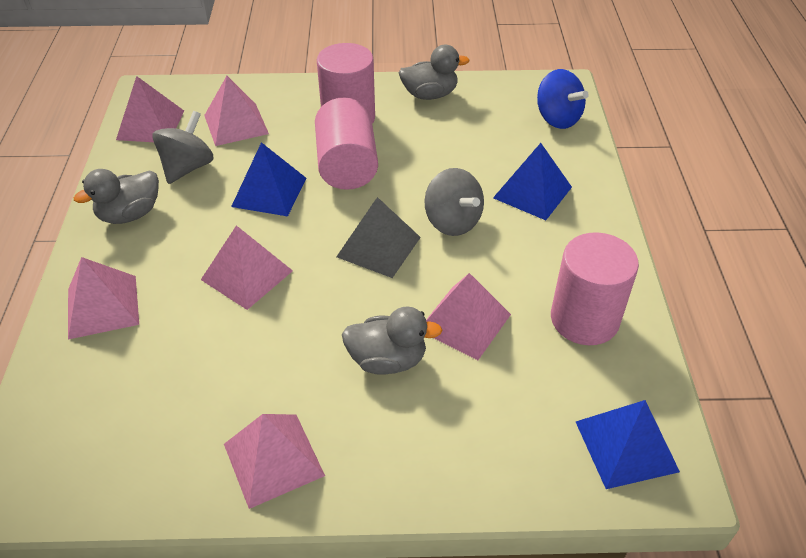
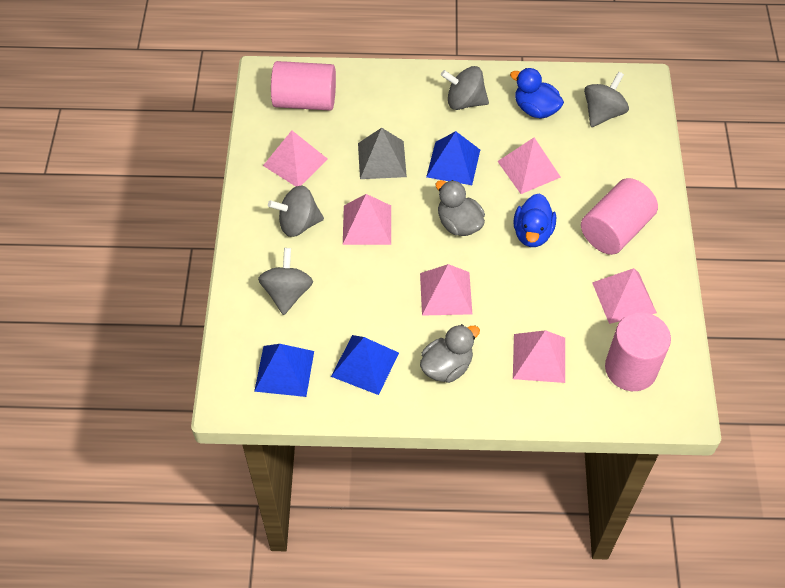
blue duck: 0 -> 2
blue spinning top: 1 -> 0
grey duck: 3 -> 2
grey spinning top: 2 -> 4

